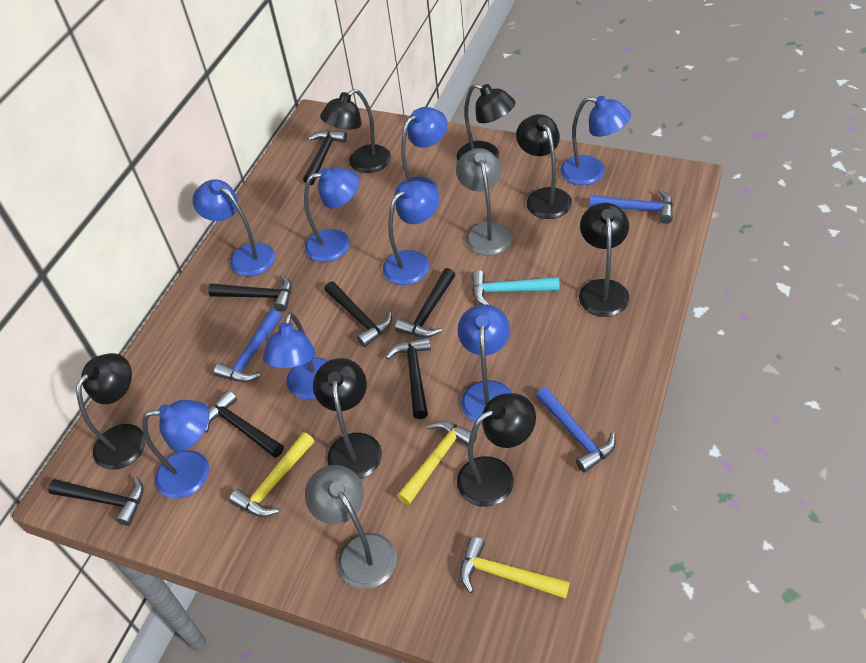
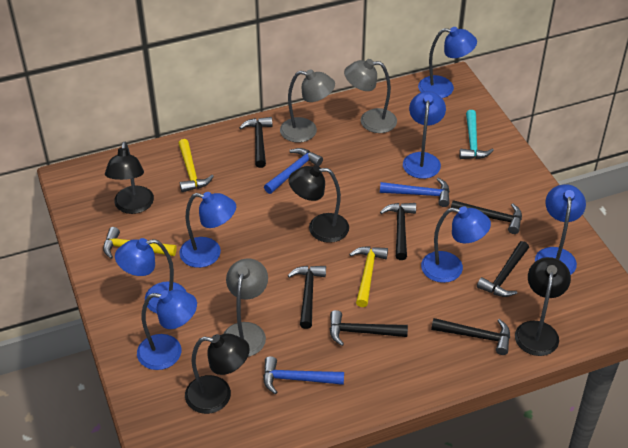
black lamp: 7 -> 4
blue lamp: 8 -> 7
grey lamp: 2 -> 3

